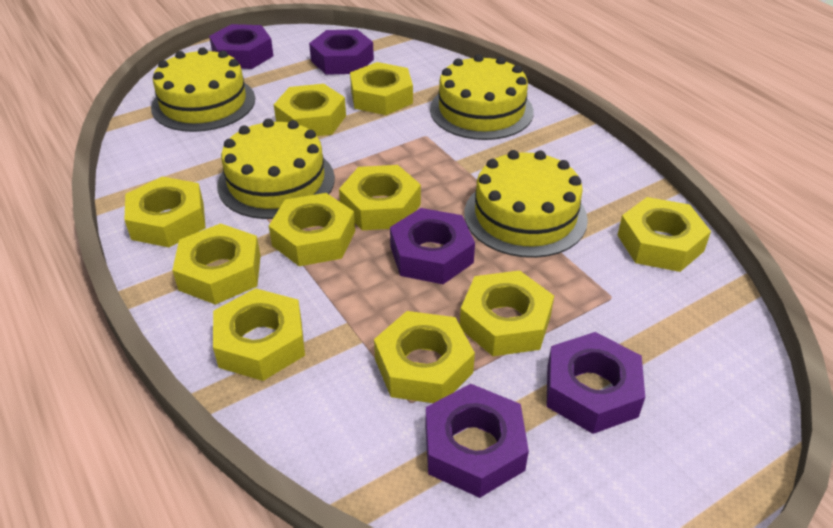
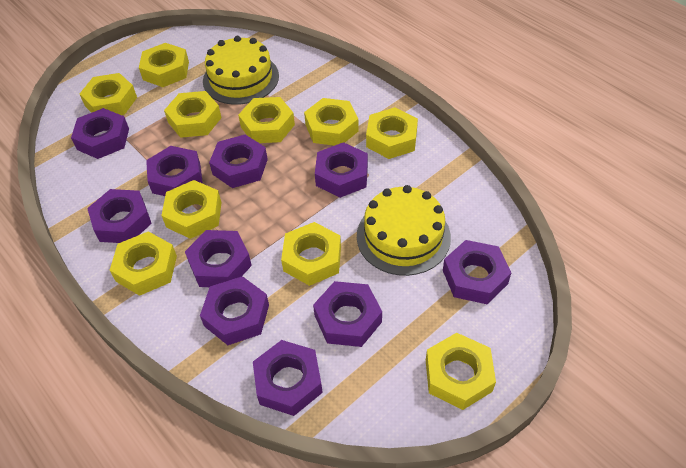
purple nut: 5 -> 10
yellow cake: 4 -> 2

